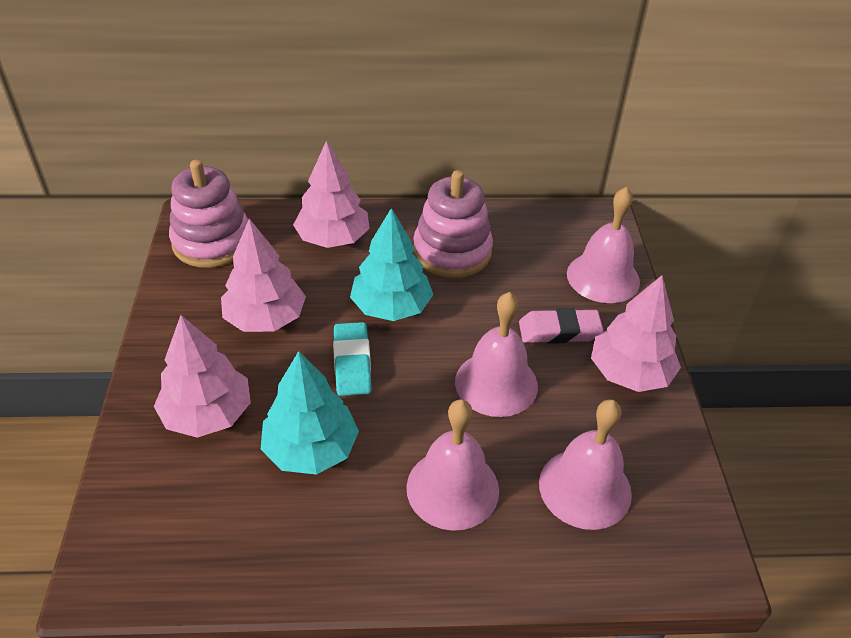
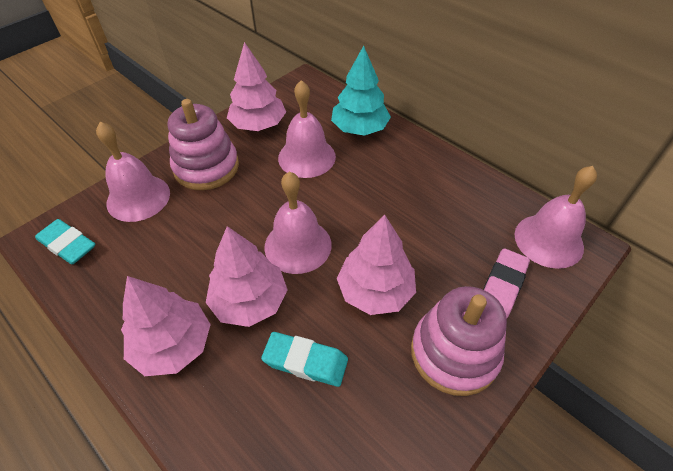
turquoise eraser: 1 -> 2
turquoise tree: 2 -> 1

